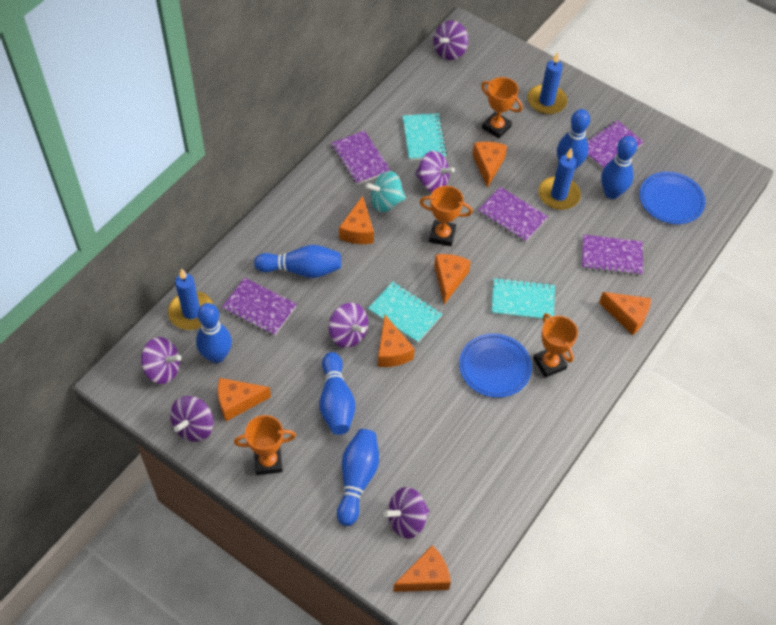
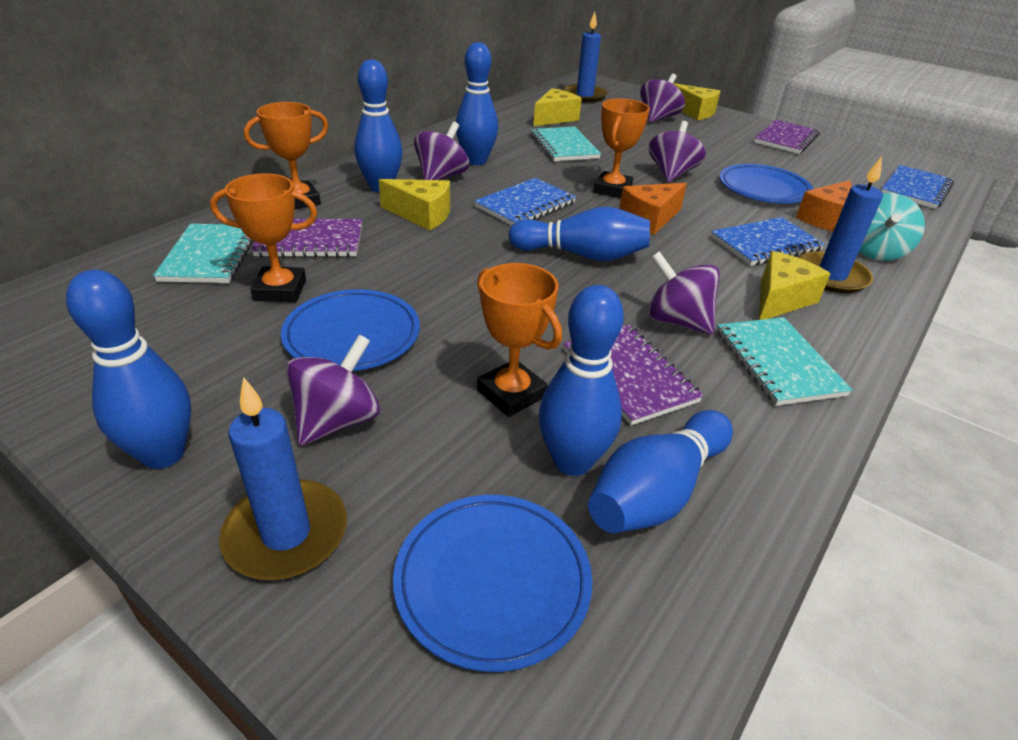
blue notebook: 0 -> 3
blue plate: 2 -> 3
orange cheese: 7 -> 2
purple notebook: 5 -> 3
purple spinning top: 6 -> 5
yellow cheese: 0 -> 4

